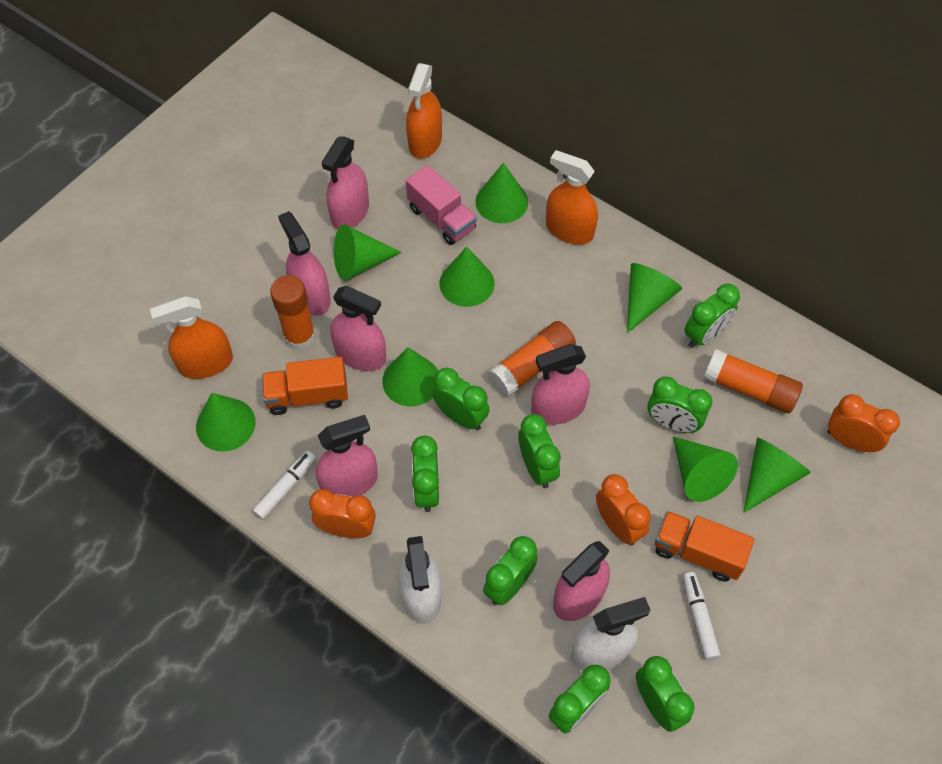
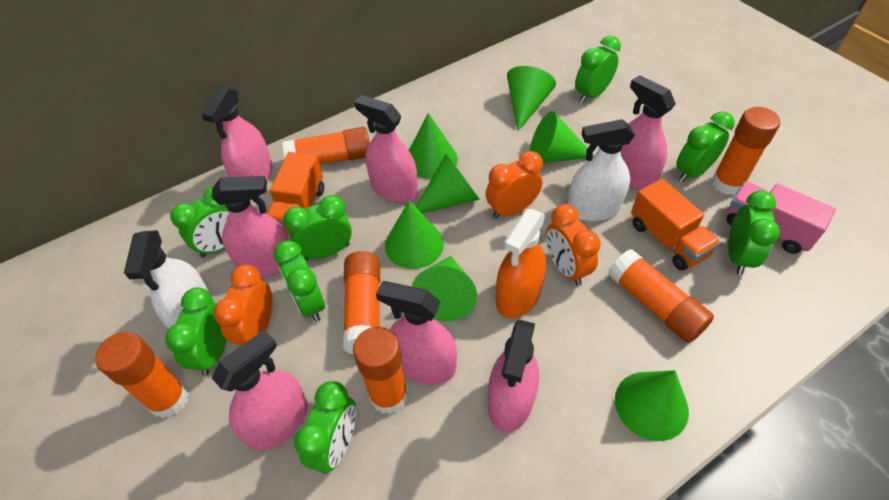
green cone: 8 -> 7
orange glue stick: 3 -> 6
orange spray bottle: 3 -> 1
pink spray bottle: 6 -> 7
white marker: 2 -> 0

